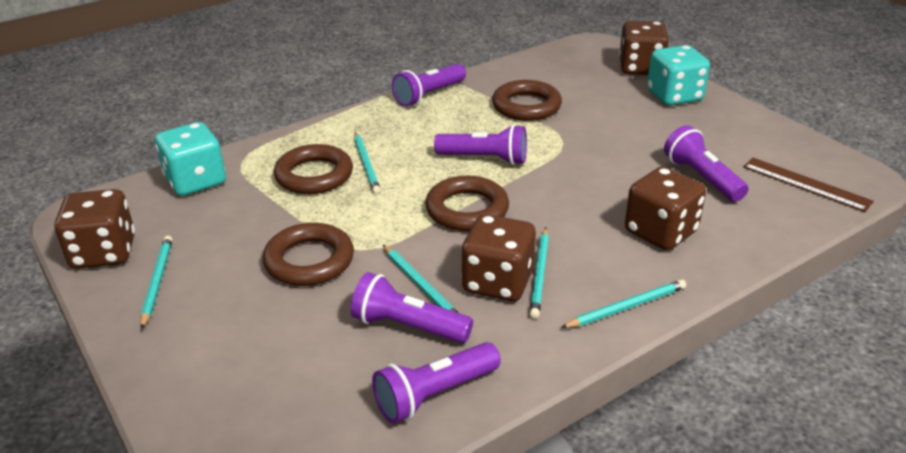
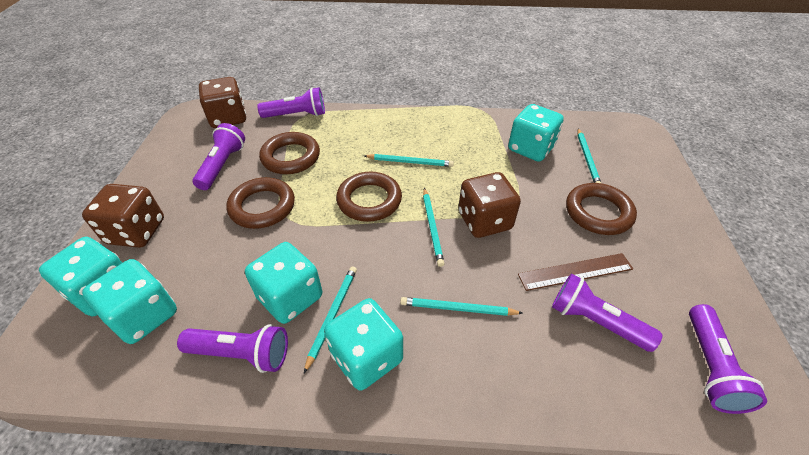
brown dice: 4 -> 3
turquoise dice: 2 -> 5

